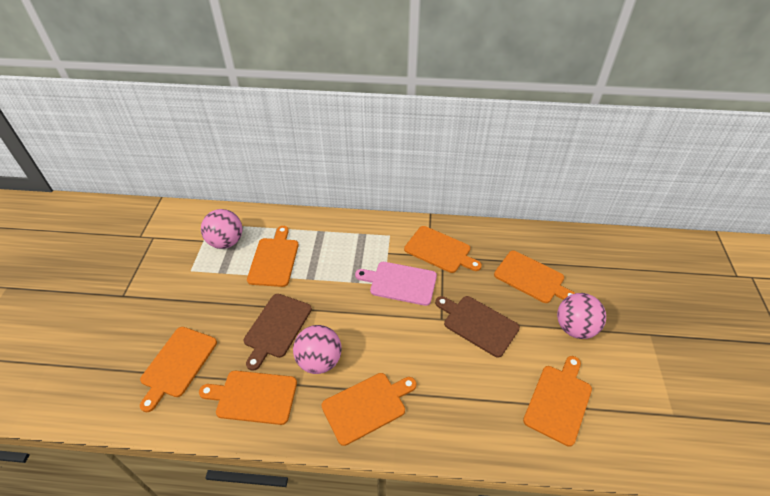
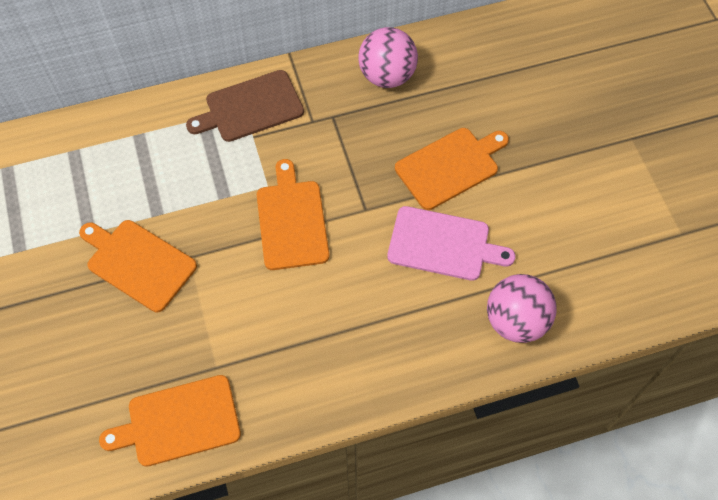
brown cutting board: 2 -> 1
orange cutting board: 7 -> 4
pink ball: 3 -> 2

